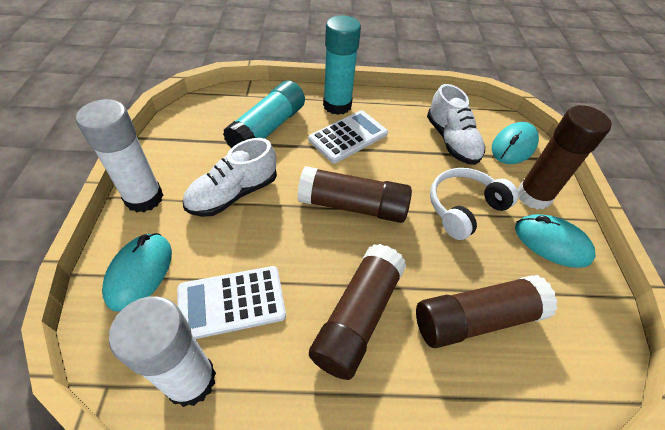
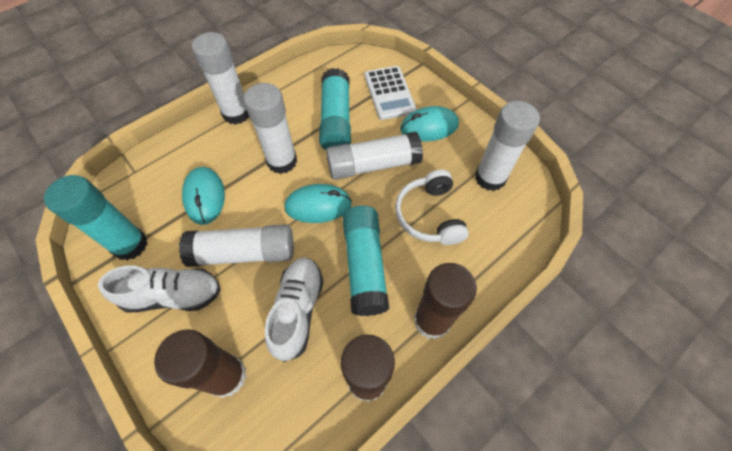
brown glue stick: 4 -> 3
turquoise glue stick: 2 -> 3
white calculator: 2 -> 1
white glue stick: 2 -> 5

